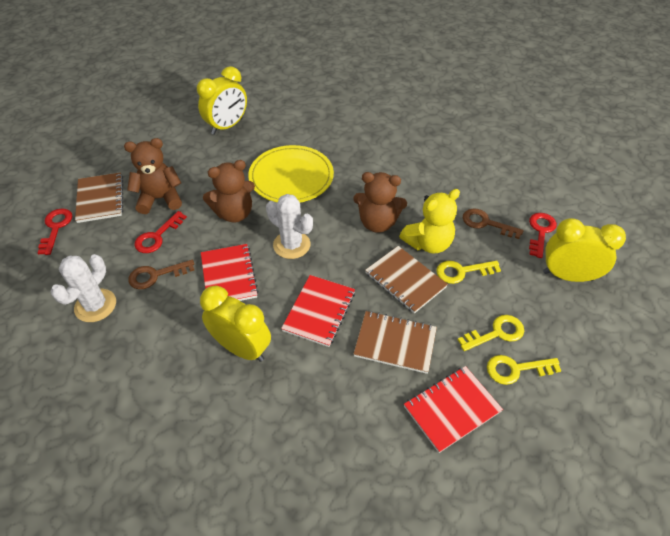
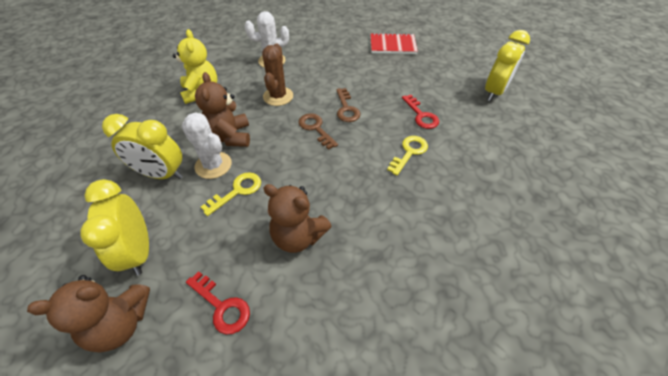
brown cactus: 0 -> 1
brown notebook: 3 -> 0
red key: 3 -> 2
red notebook: 3 -> 1
yellow key: 3 -> 2
yellow plate: 1 -> 0

